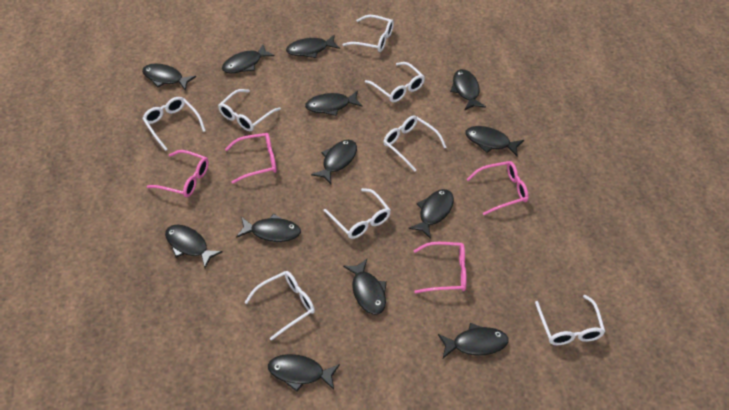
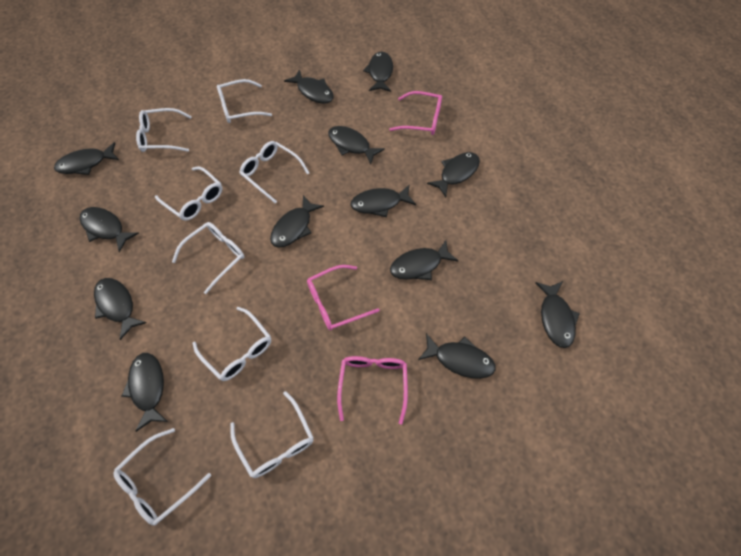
pink glasses: 4 -> 3

